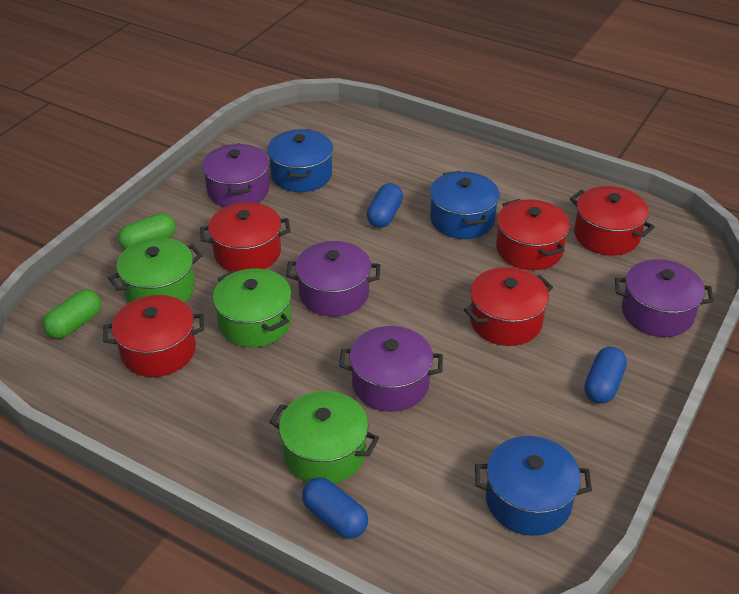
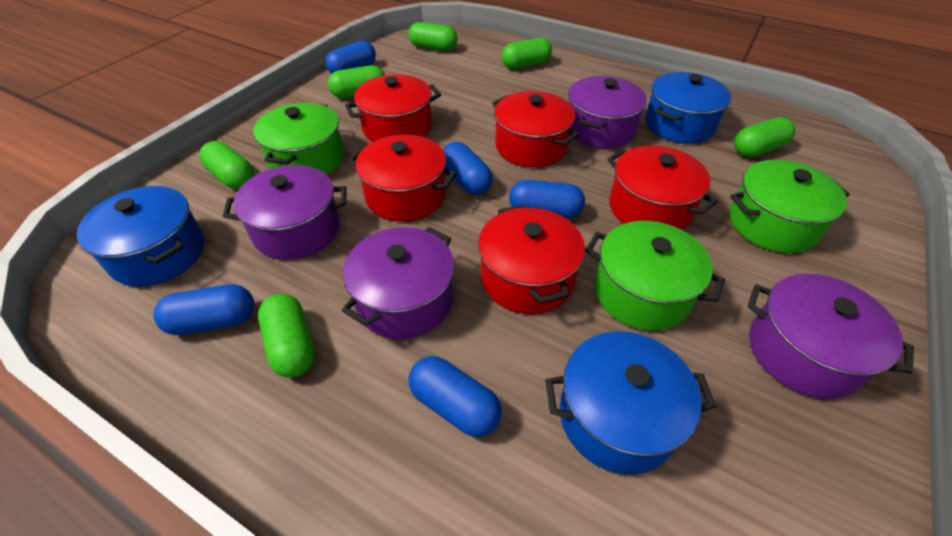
blue capsule: 3 -> 5
green capsule: 2 -> 6

